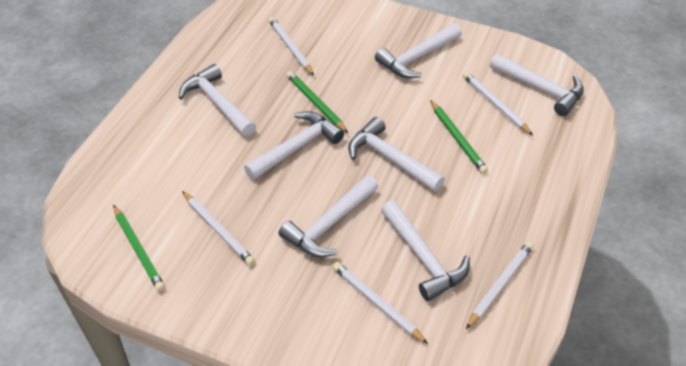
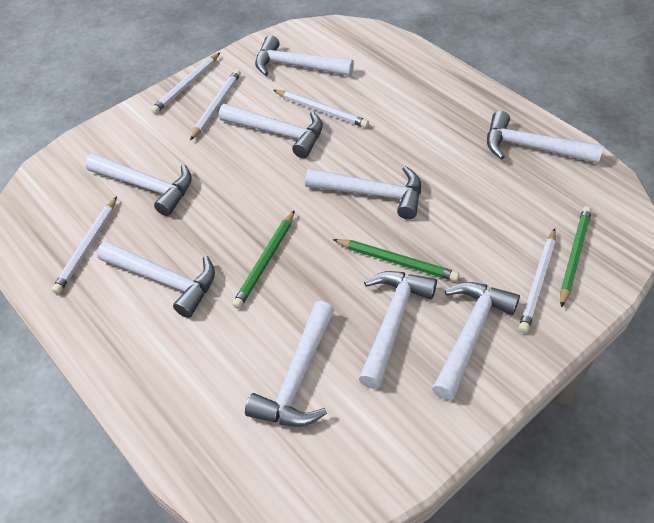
white hammer: 7 -> 9

